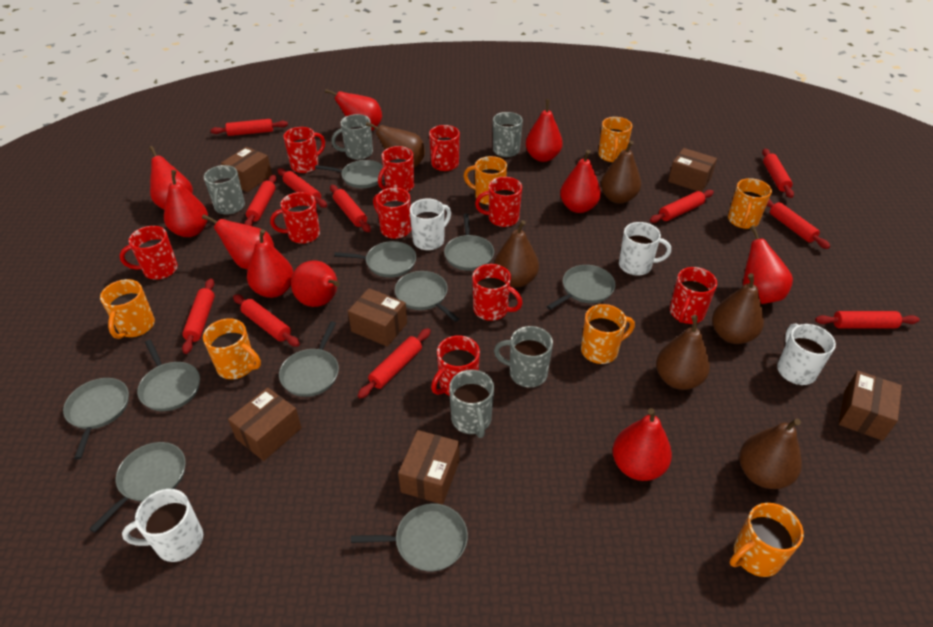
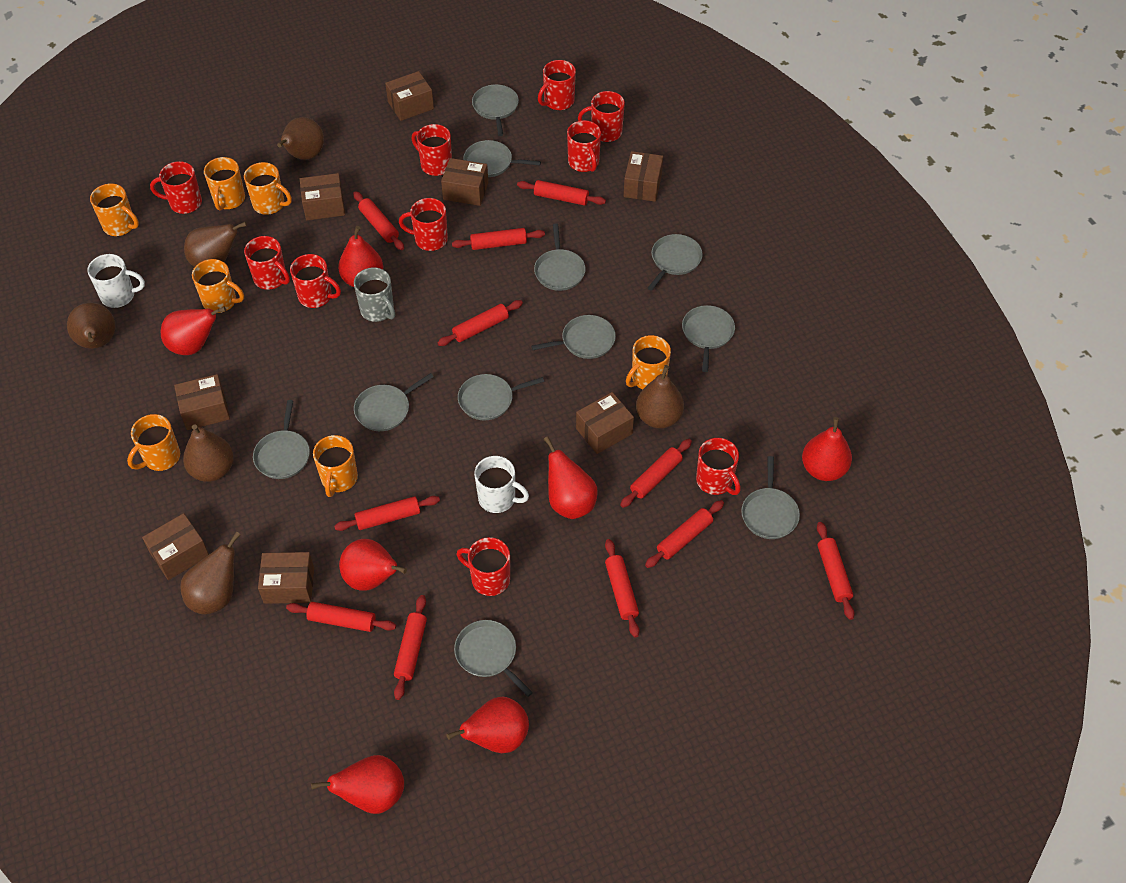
brown box: 6 -> 8
grey mug: 5 -> 1
grey pan: 10 -> 11
red pear: 10 -> 7
white mug: 4 -> 2

